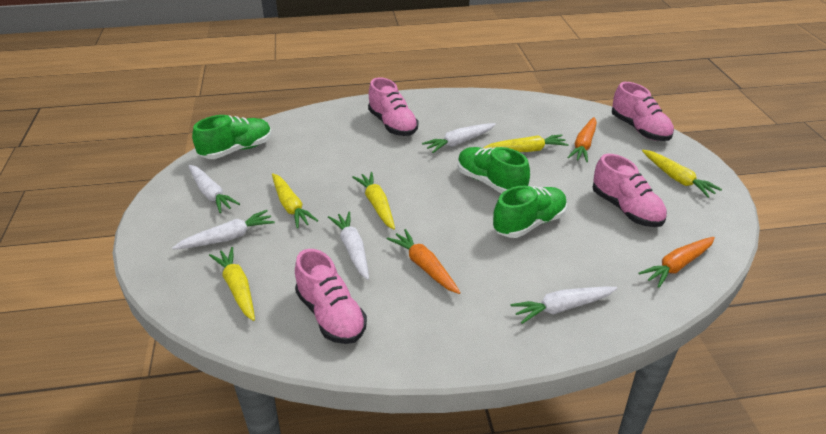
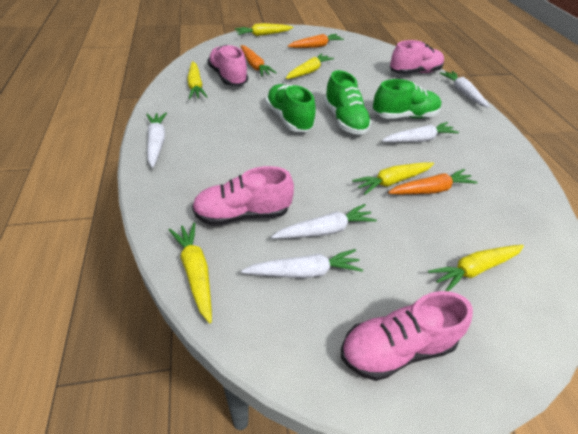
yellow carrot: 5 -> 6

